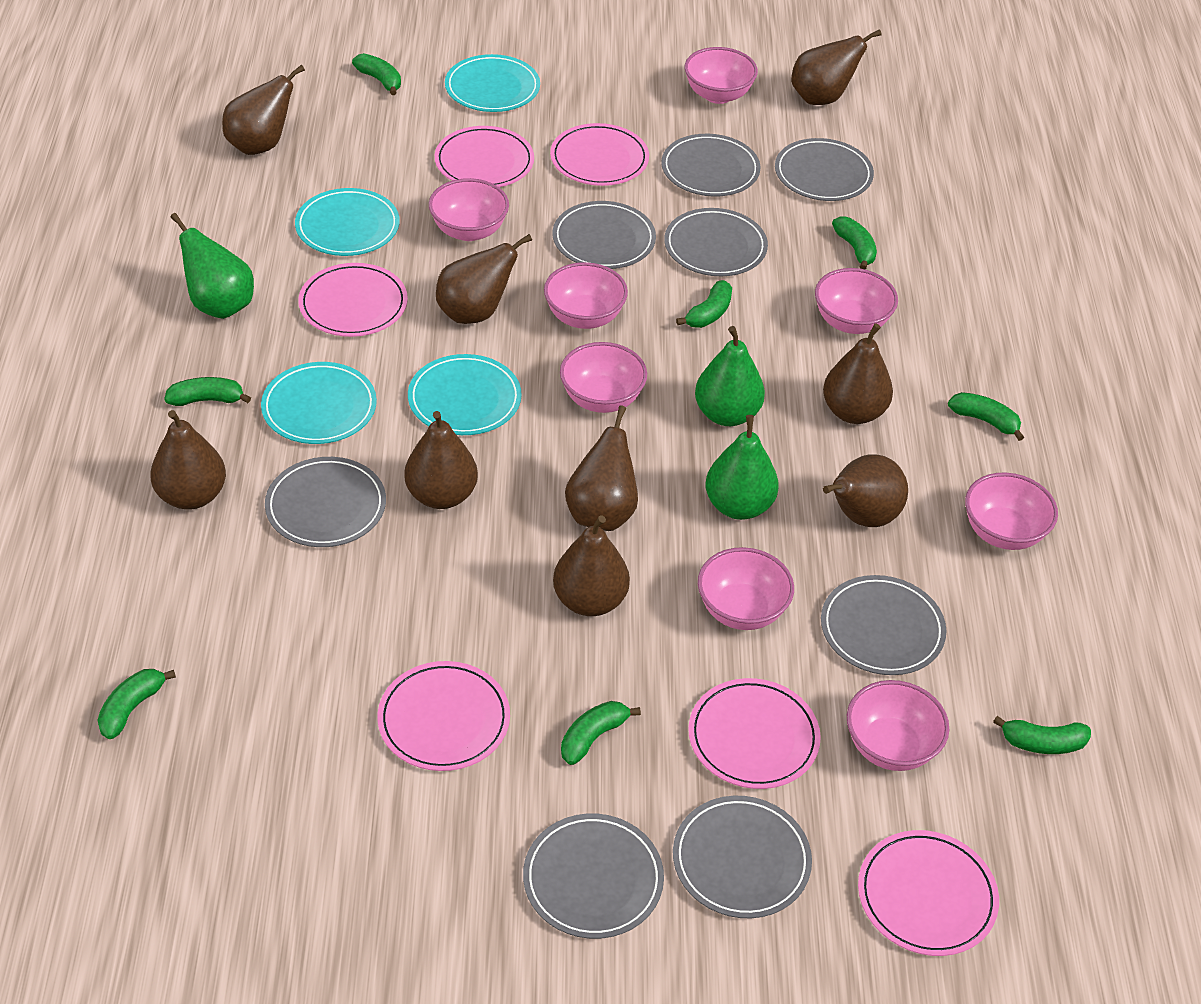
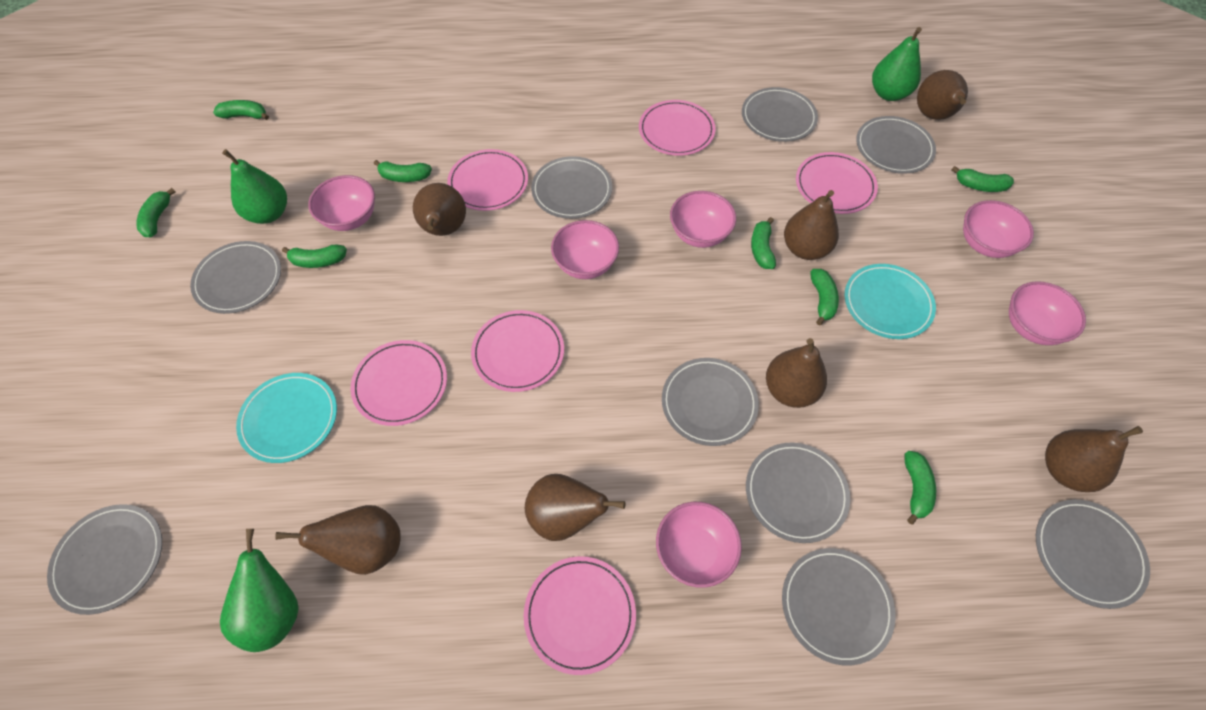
brown pear: 9 -> 7
grey plate: 8 -> 9
pink bowl: 8 -> 6
turquoise plate: 4 -> 2

